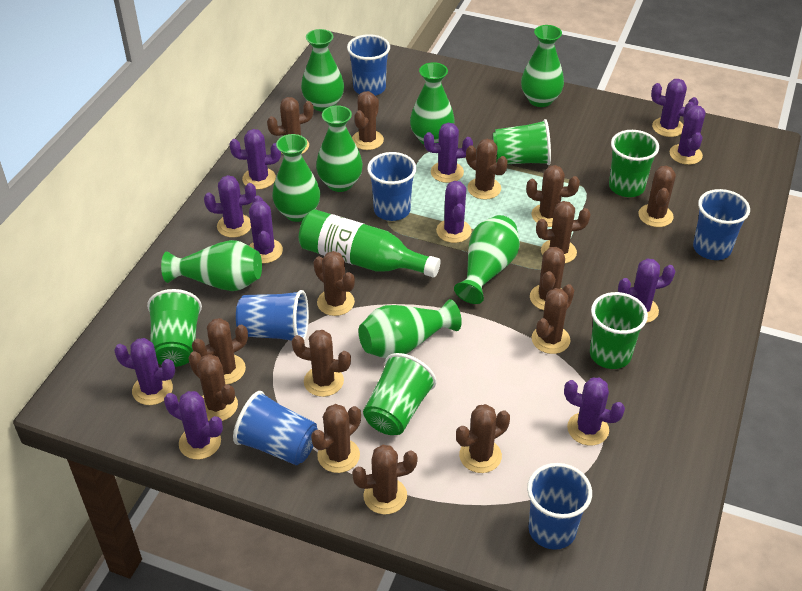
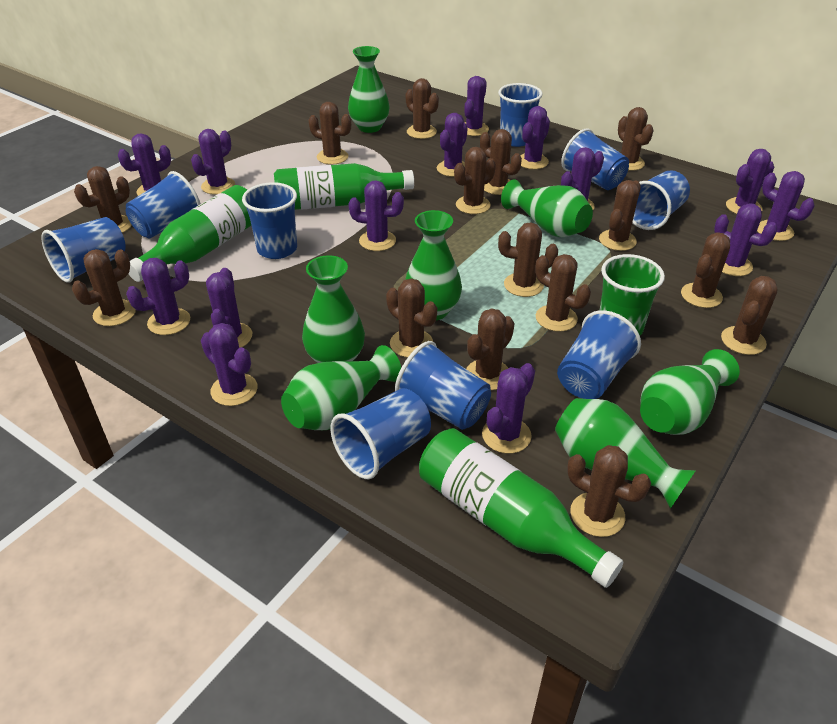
blue cup: 6 -> 9
green bottle: 1 -> 3
green cup: 5 -> 1
green vase: 8 -> 7
purple cactus: 11 -> 14

